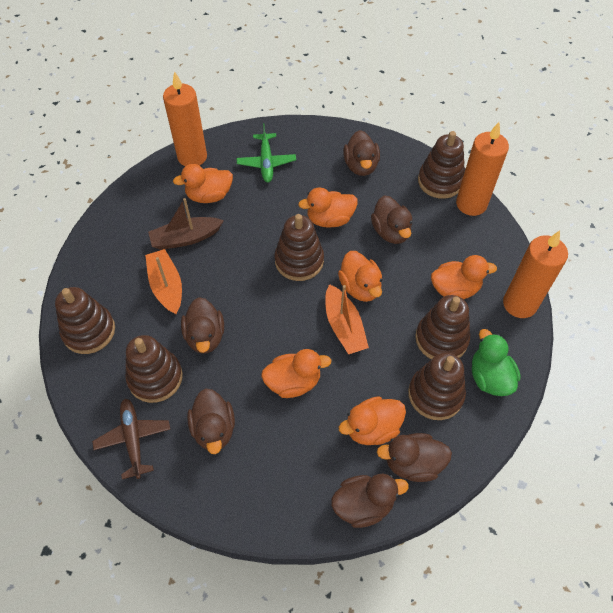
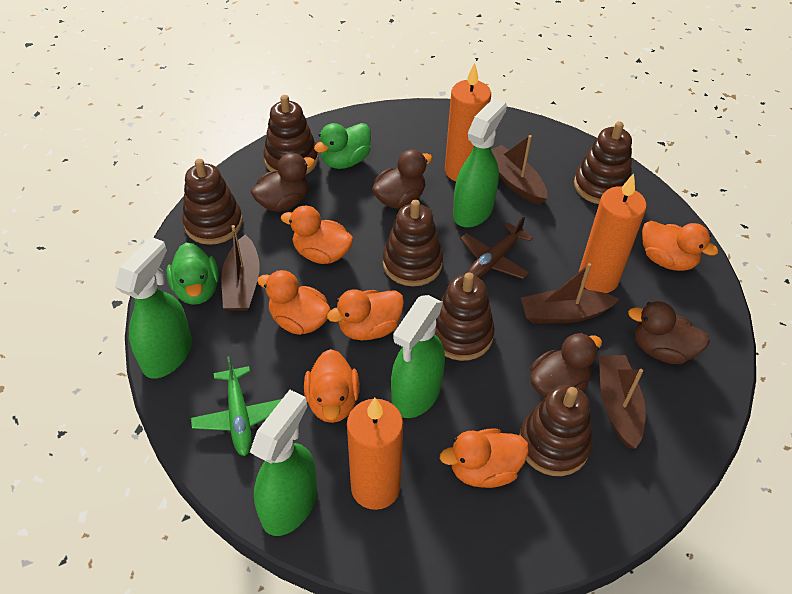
brown boat: 1 -> 4
brown duck: 6 -> 4
green duck: 1 -> 2
green spray bottle: 0 -> 4
orange boat: 2 -> 0

